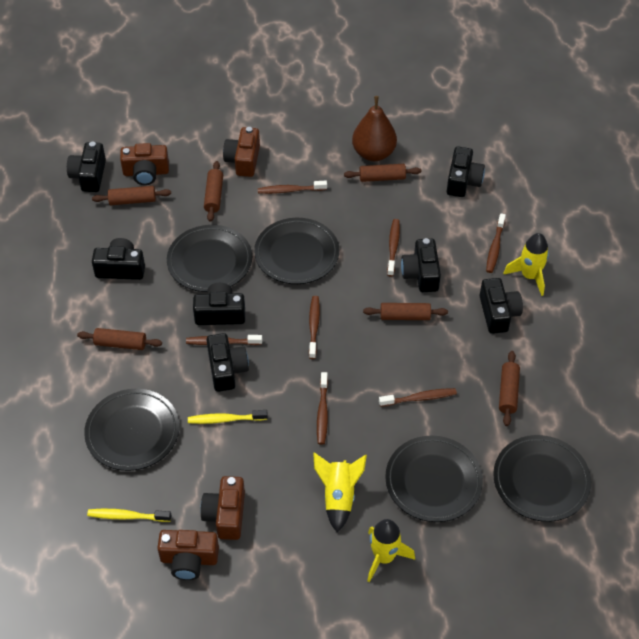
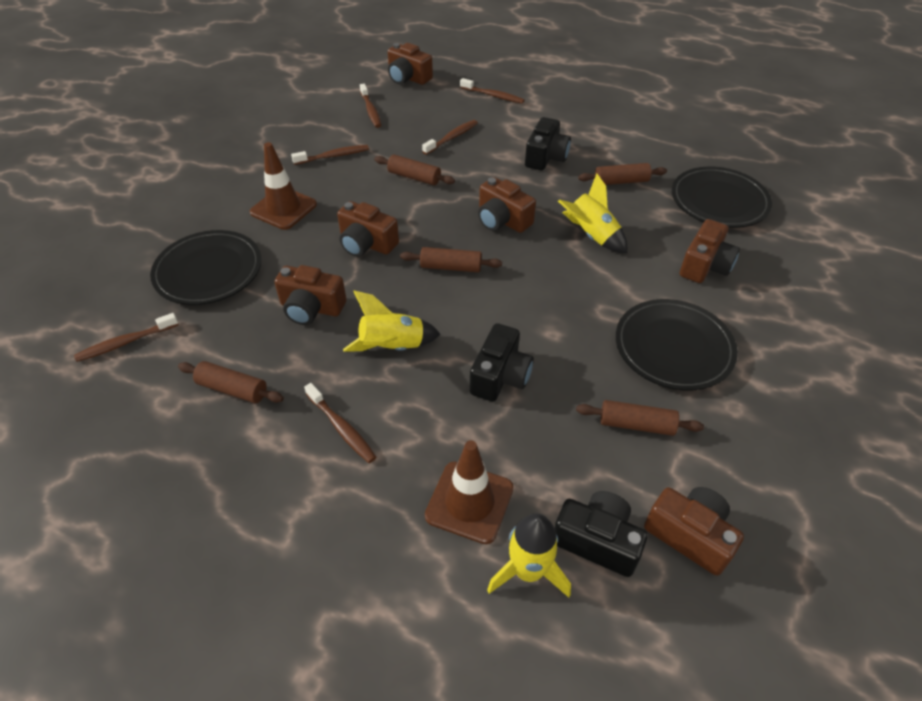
black camera: 7 -> 3
black plate: 5 -> 3
brown camera: 4 -> 6
brown pear: 1 -> 0
brown rolling pin: 6 -> 5
brown toothbrush: 7 -> 6
brown traffic cone: 0 -> 2
yellow toothbrush: 2 -> 0

